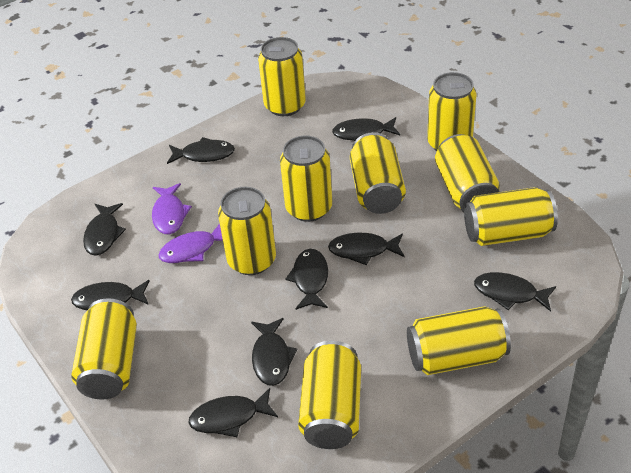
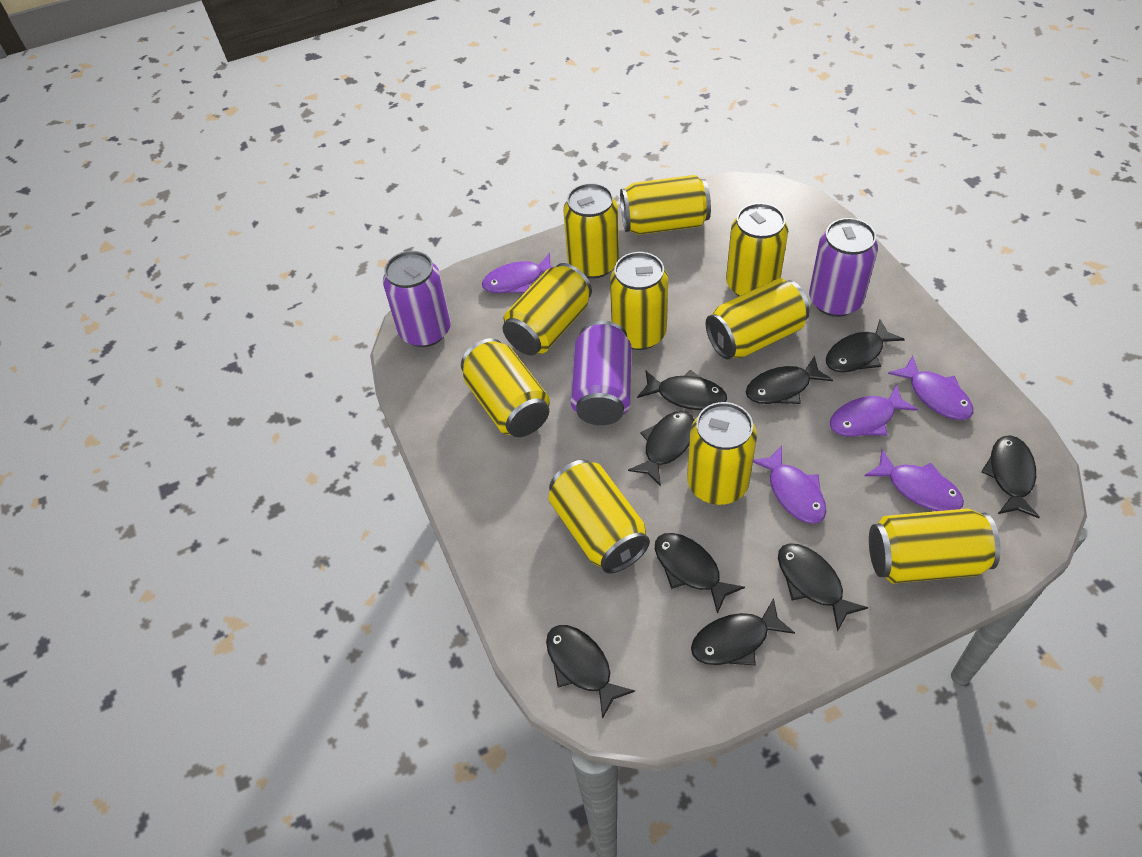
purple can: 0 -> 3
purple fish: 2 -> 5

